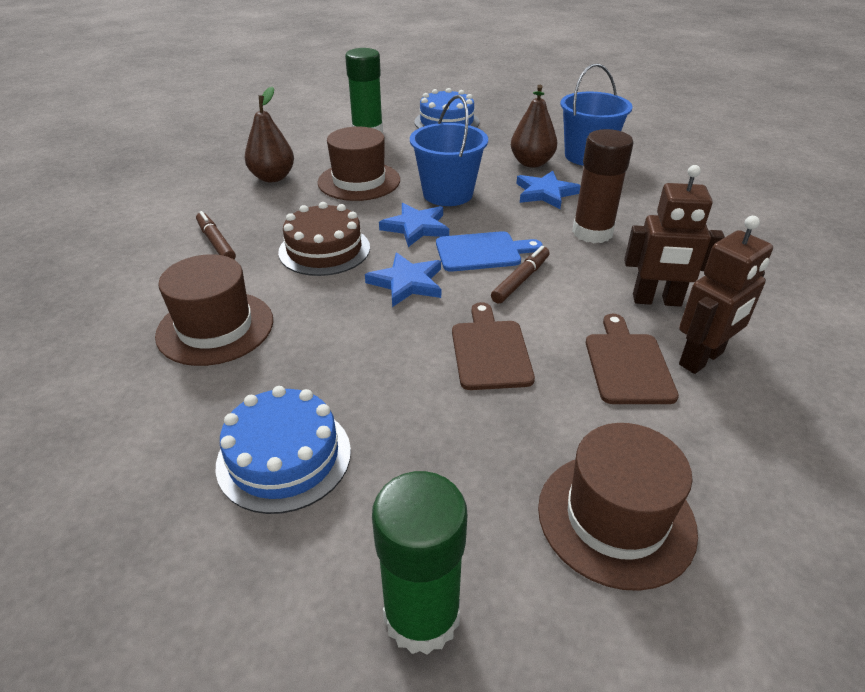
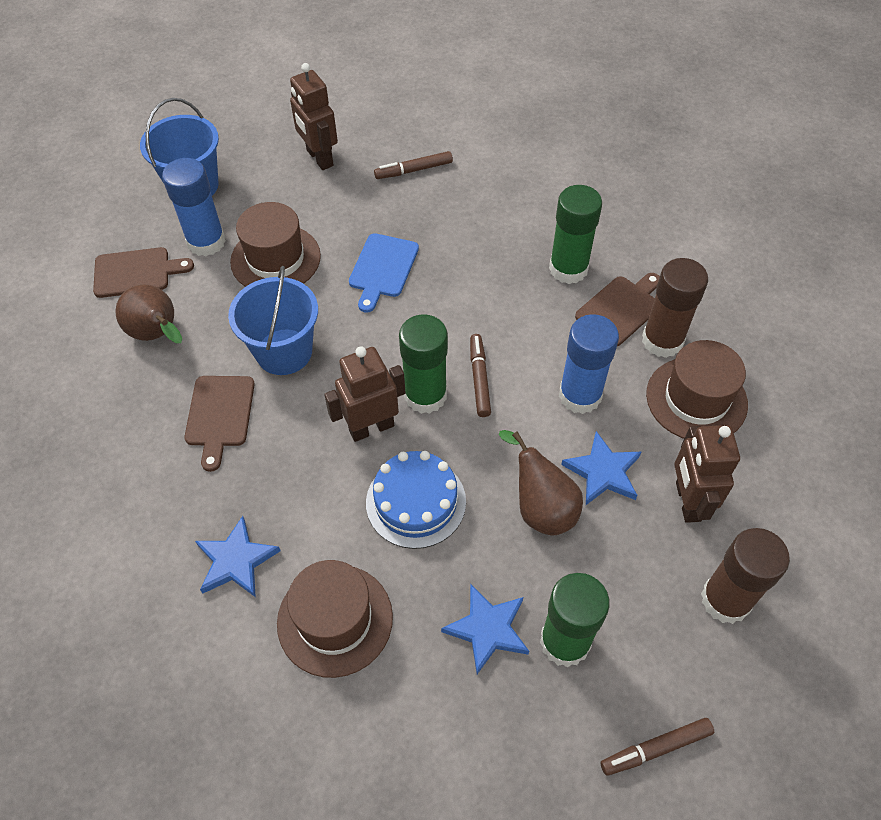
blue cake: 2 -> 1
blue glue stick: 0 -> 2
brown cake: 1 -> 0
brown cutting board: 2 -> 3
brown glue stick: 1 -> 2
brown marker: 2 -> 3
brown robot: 2 -> 3
green glue stick: 2 -> 3

